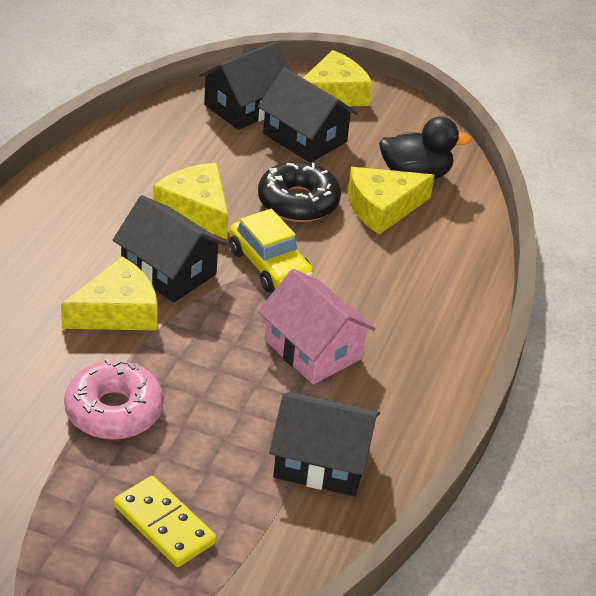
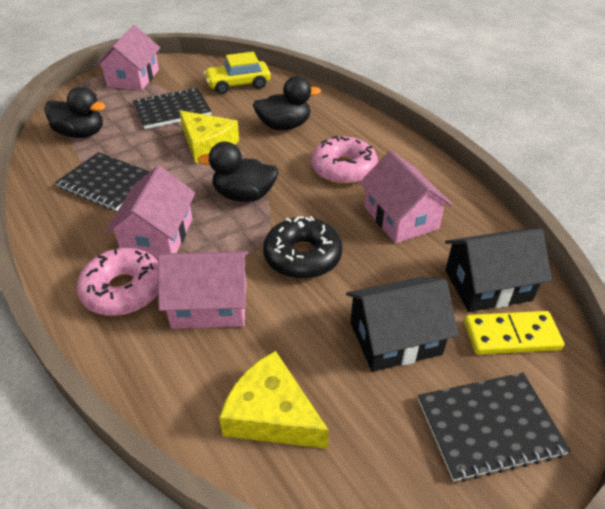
black duck: 1 -> 3
black house: 4 -> 2
black notebook: 0 -> 3
pink donut: 1 -> 2
pink house: 1 -> 4
yellow cheese: 4 -> 2

